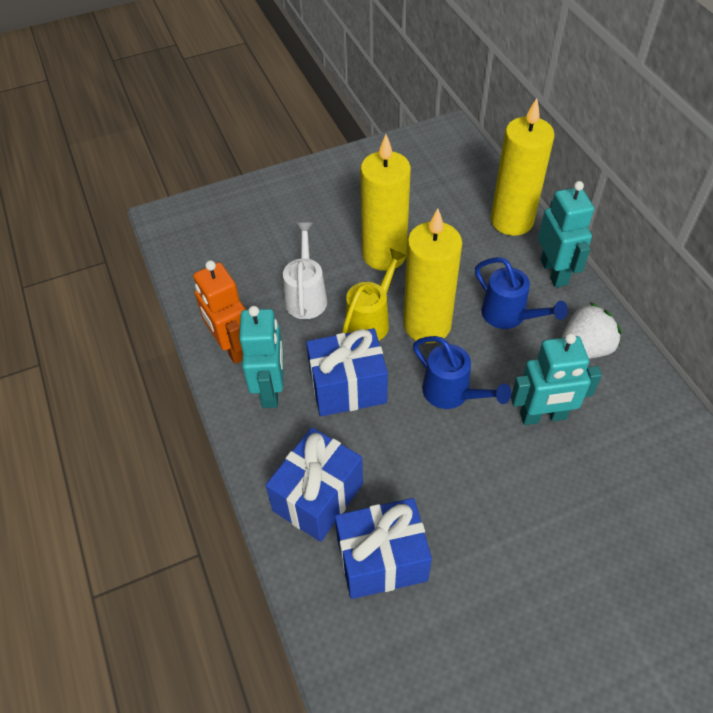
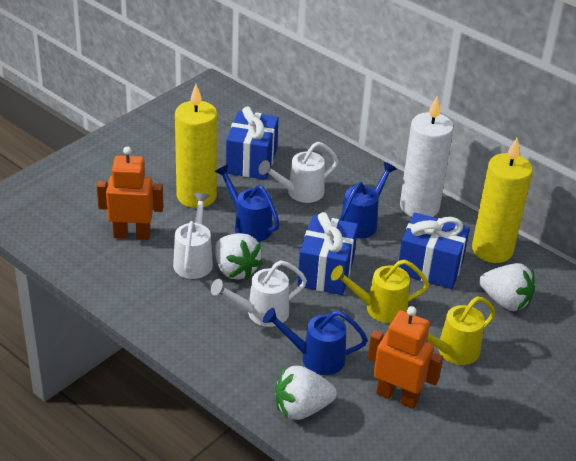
blue watering can: 2 -> 3
orange robot: 1 -> 2
turquoise robot: 3 -> 0
white candle: 0 -> 1
white strawberry: 1 -> 3
white watering can: 1 -> 3
yellow candle: 3 -> 2
yellow watering can: 1 -> 2

